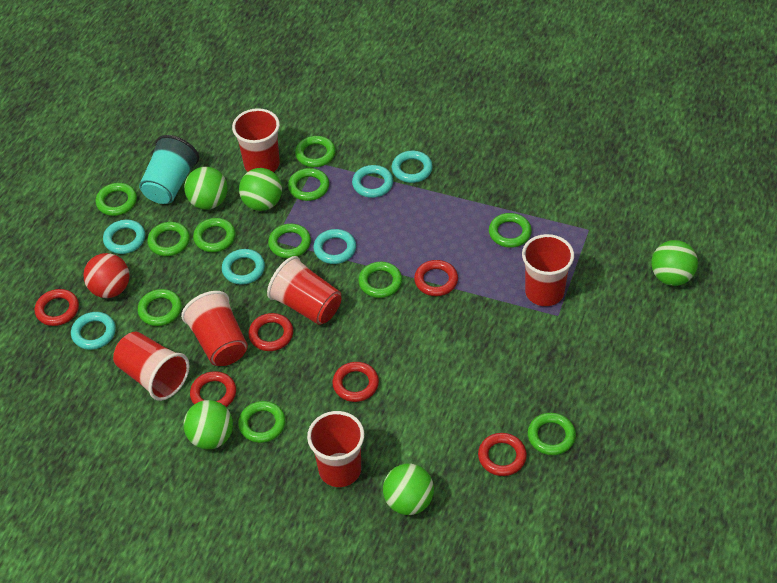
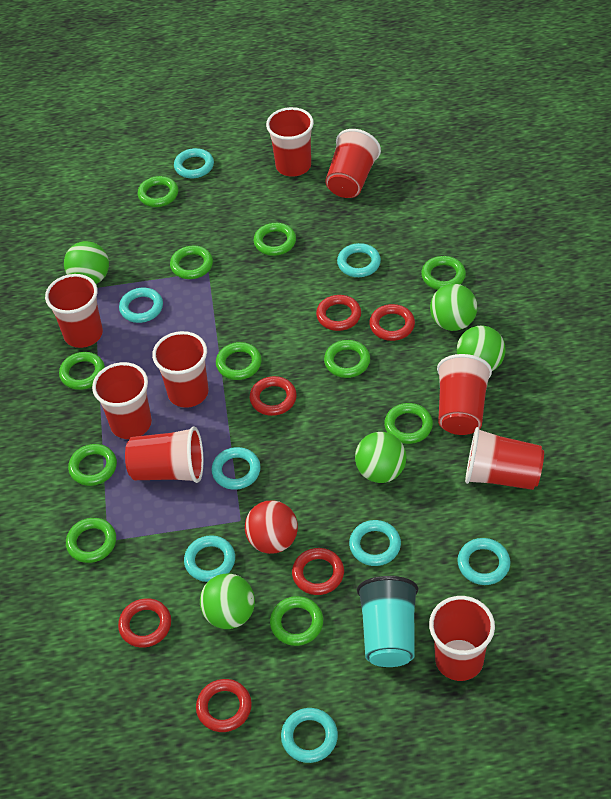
red cup: 6 -> 9
turquoise ring: 6 -> 8

